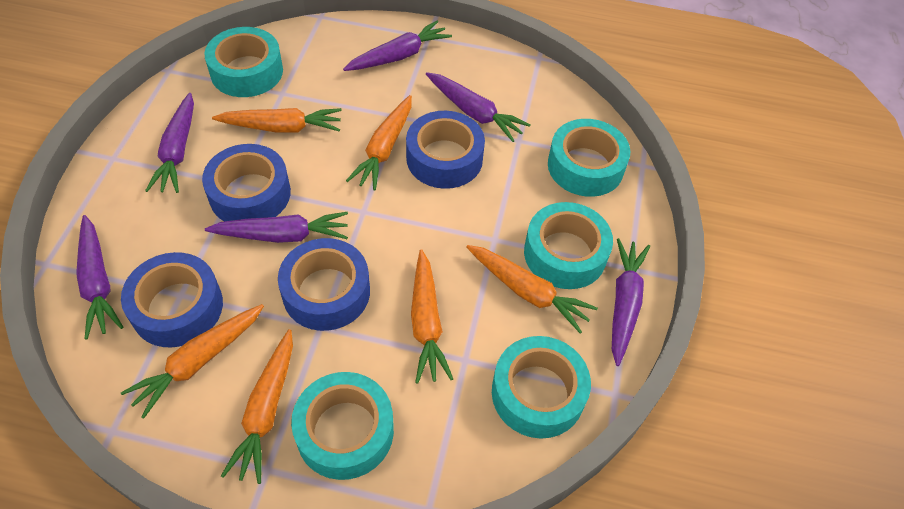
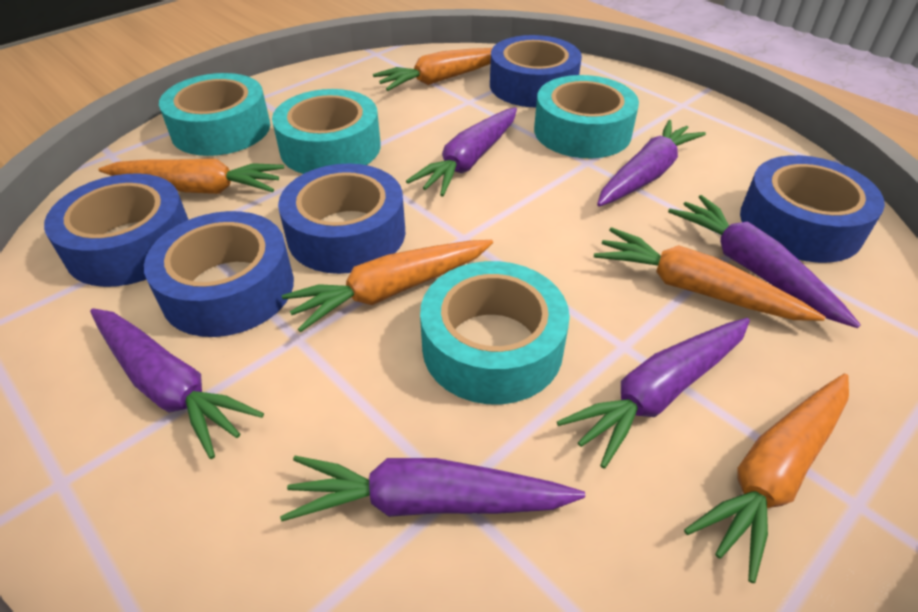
blue tape: 4 -> 5
orange carrot: 6 -> 5
turquoise tape: 5 -> 4

